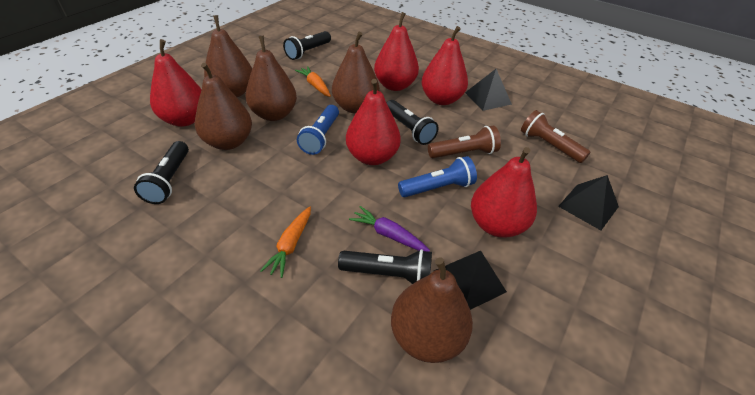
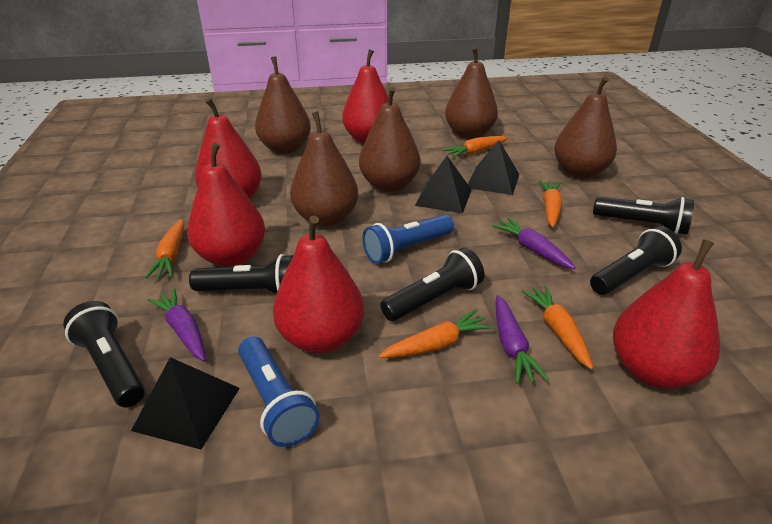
black flashlight: 4 -> 5
brown flashlight: 2 -> 0
orange carrot: 2 -> 5
purple carrot: 1 -> 3

